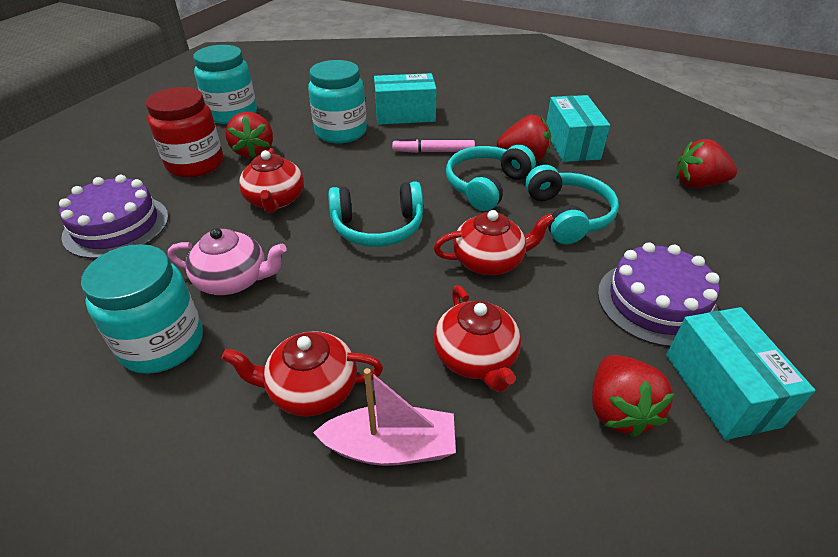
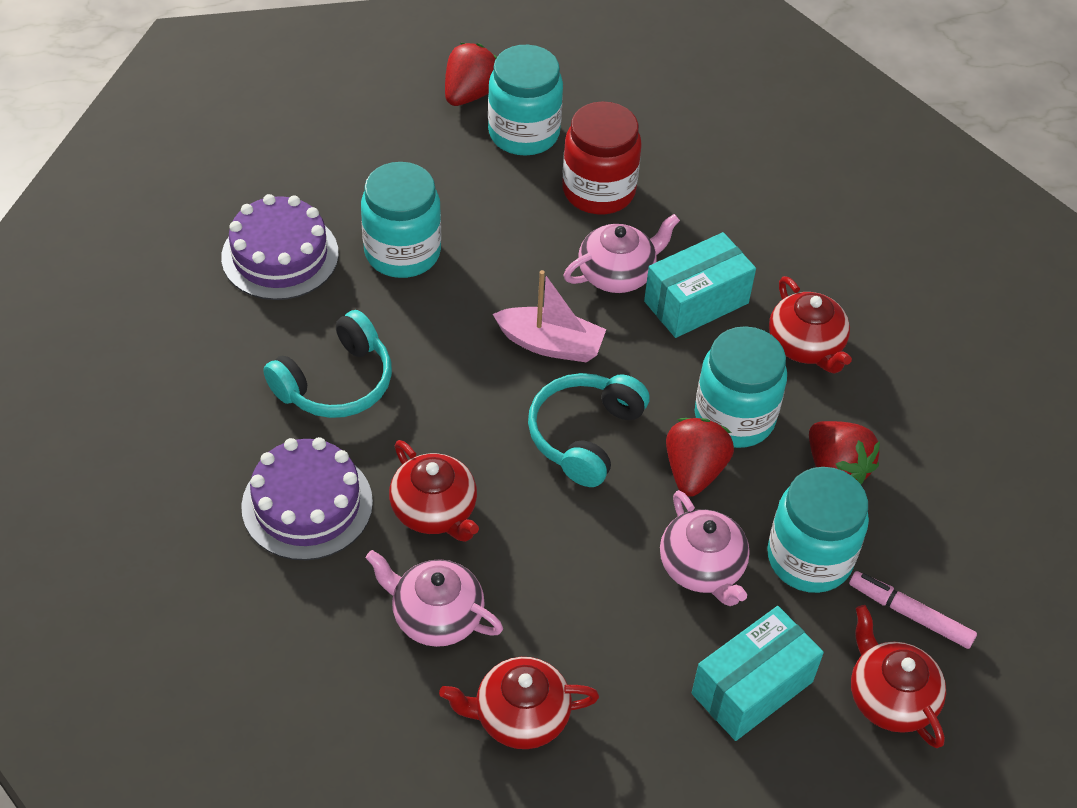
pink teapot: 1 -> 3
red strawberry: 4 -> 3
turquoise box: 3 -> 2
turquoise headphones: 3 -> 2
turquoise jar: 3 -> 4

